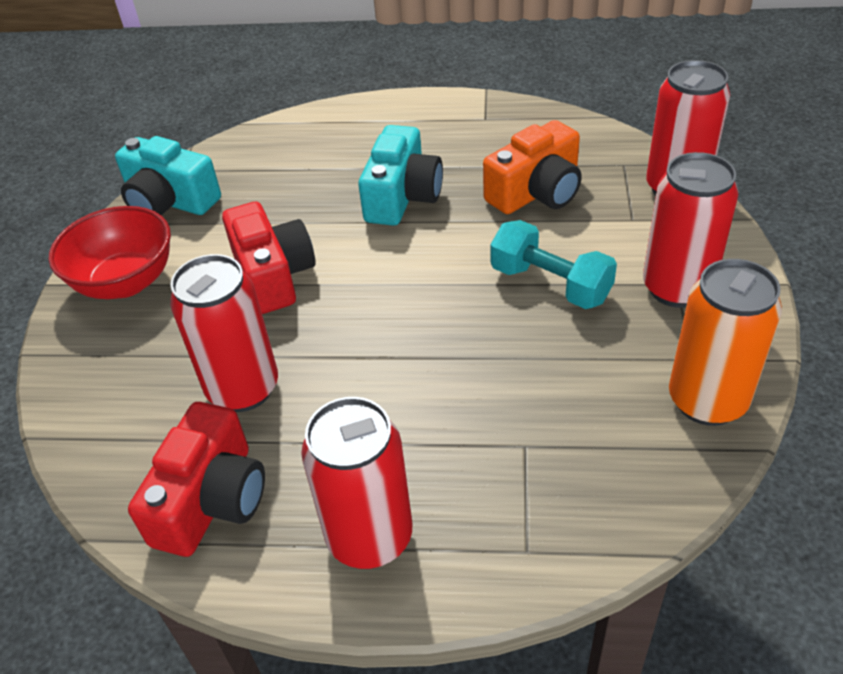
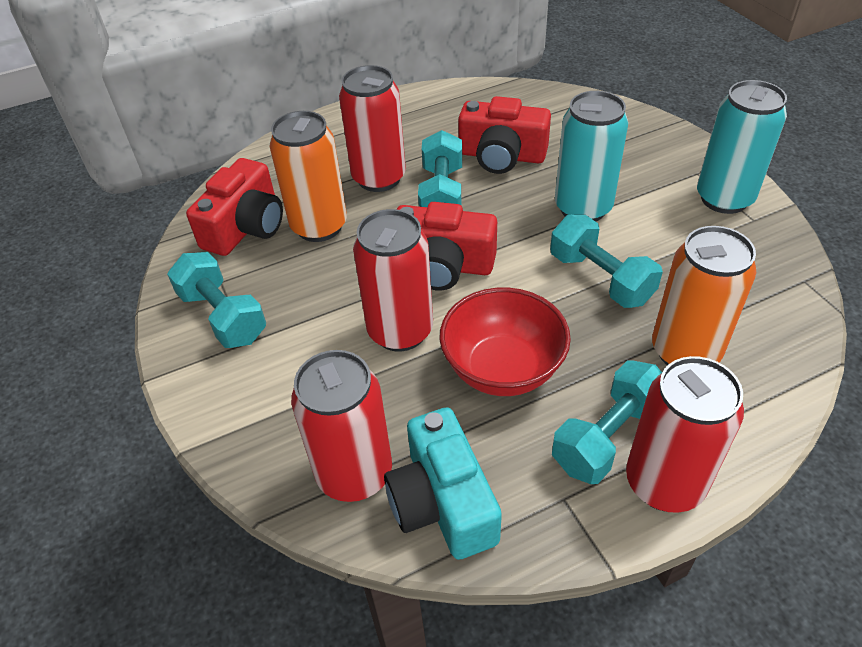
orange camera: 1 -> 0
orange can: 1 -> 2
red camera: 2 -> 3
turquoise camera: 2 -> 1
turquoise can: 0 -> 2
turquoise dumbbell: 1 -> 4

